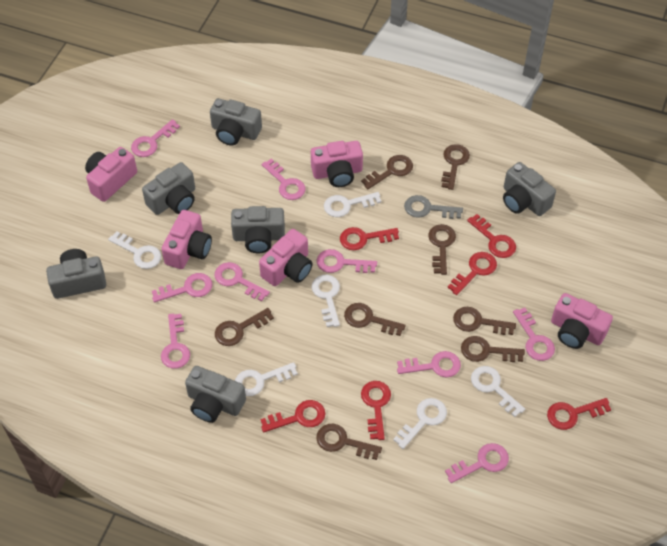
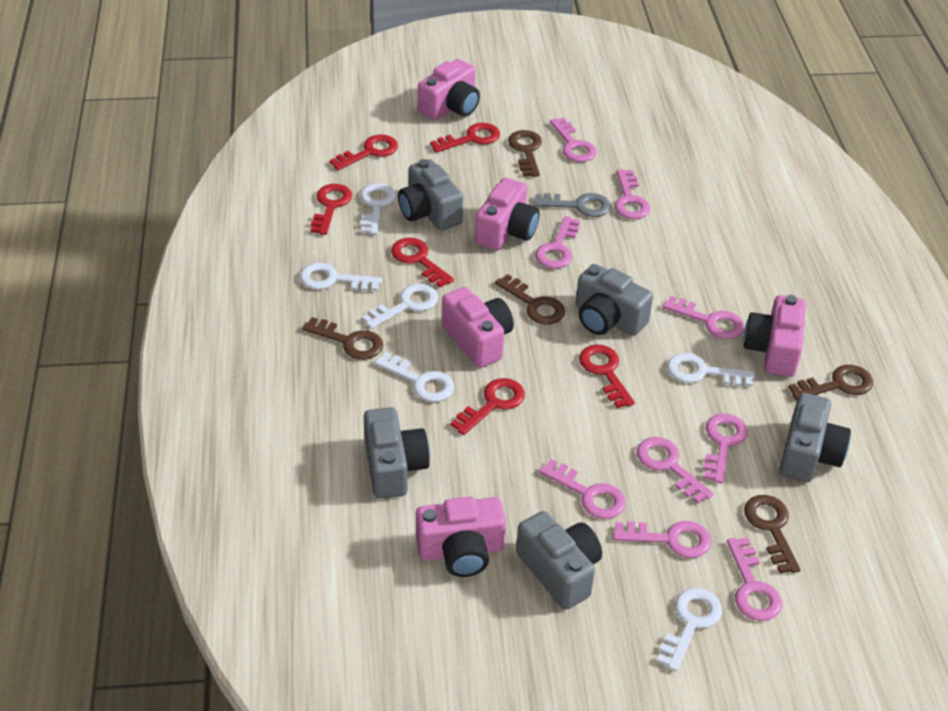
brown key: 8 -> 5
grey camera: 6 -> 5

